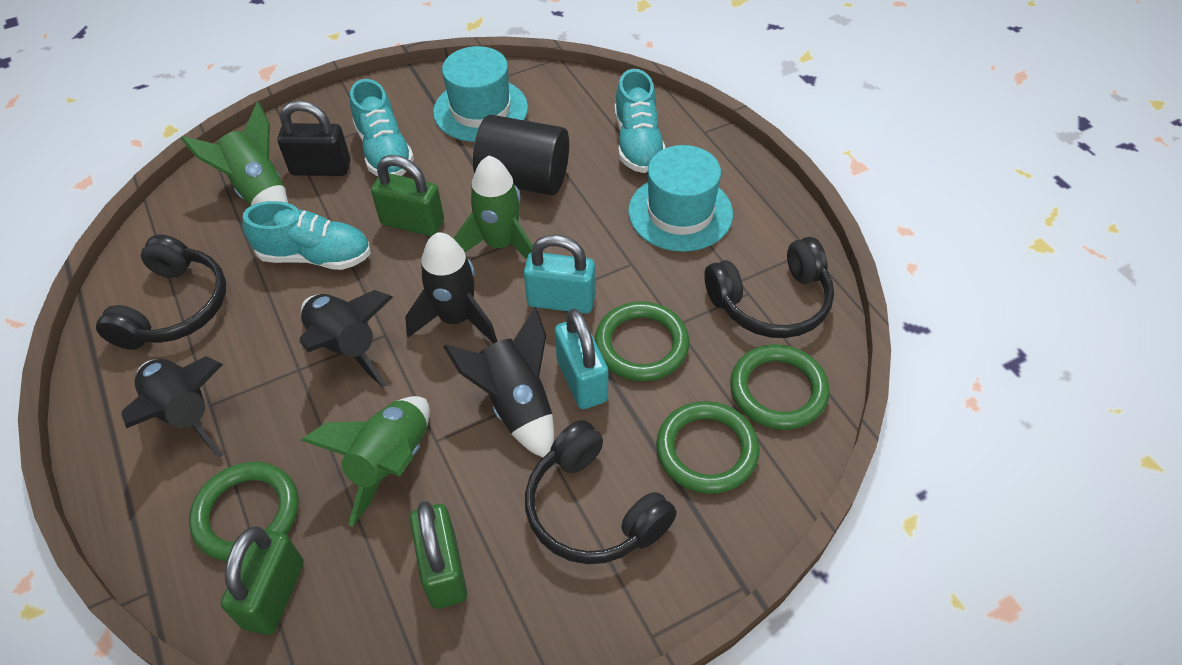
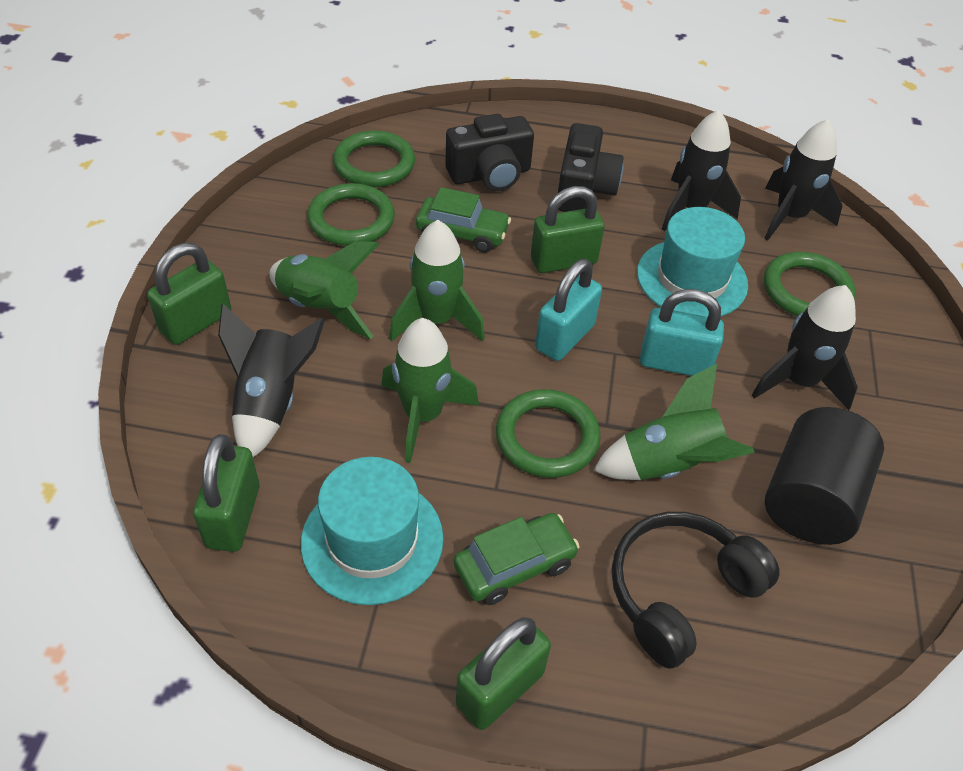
black camera: 0 -> 2
black headphones: 3 -> 1
black padlock: 1 -> 0
green car: 0 -> 2
green padlock: 3 -> 4
green rocket: 3 -> 4
turquoise shoe: 3 -> 0

